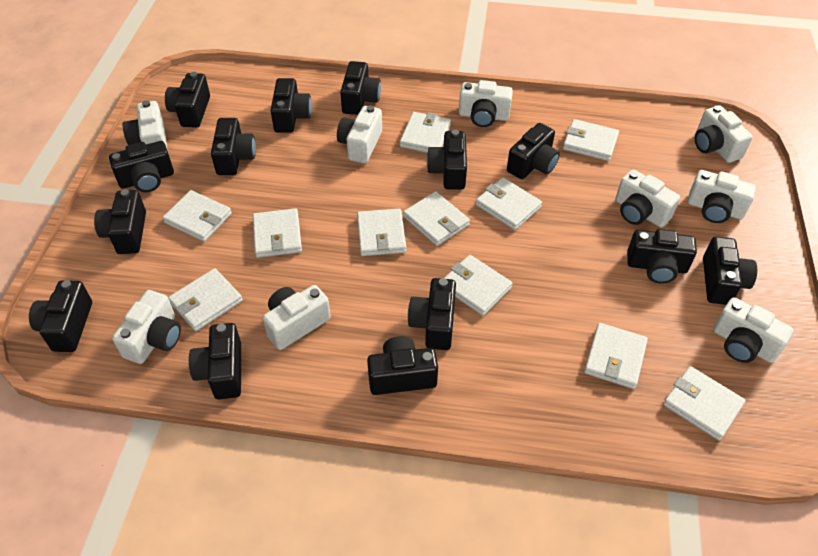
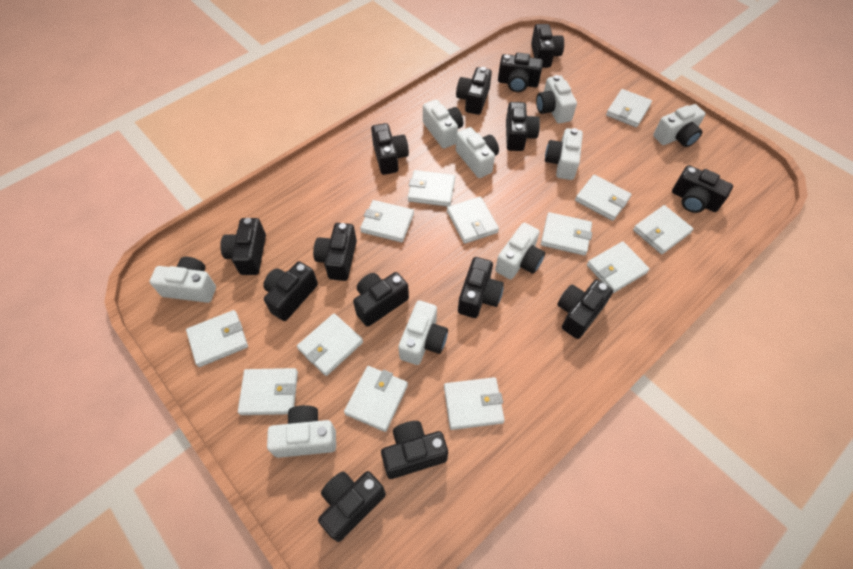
white wallet: 11 -> 13

